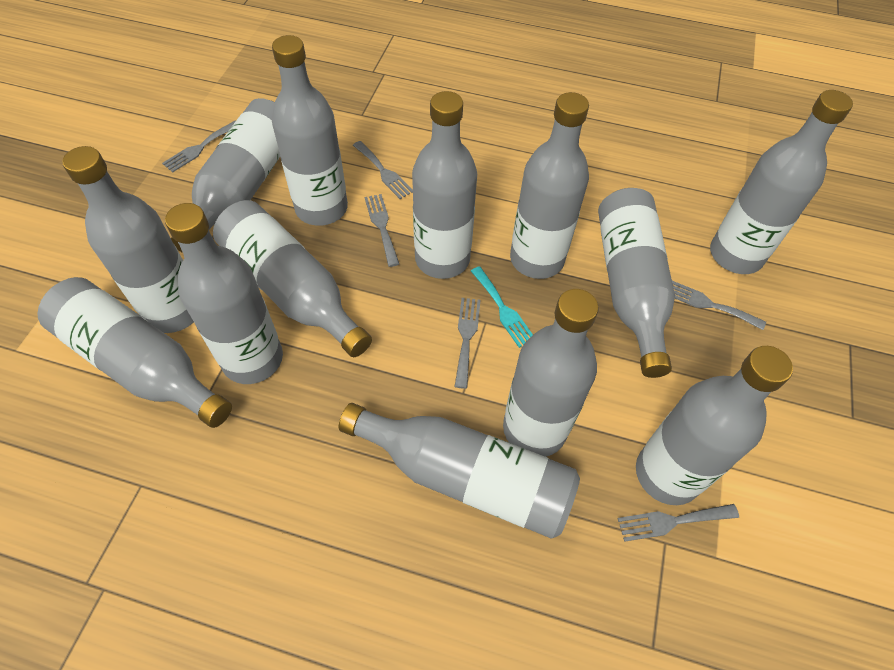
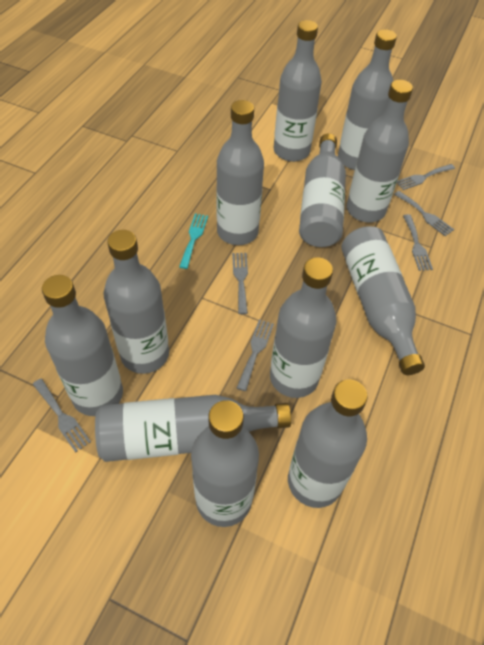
grey bottle: 13 -> 12

